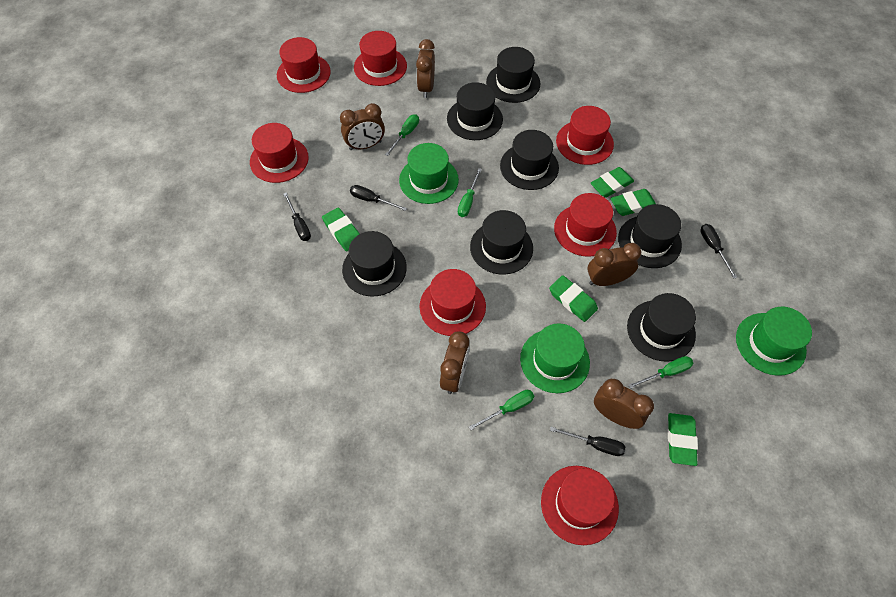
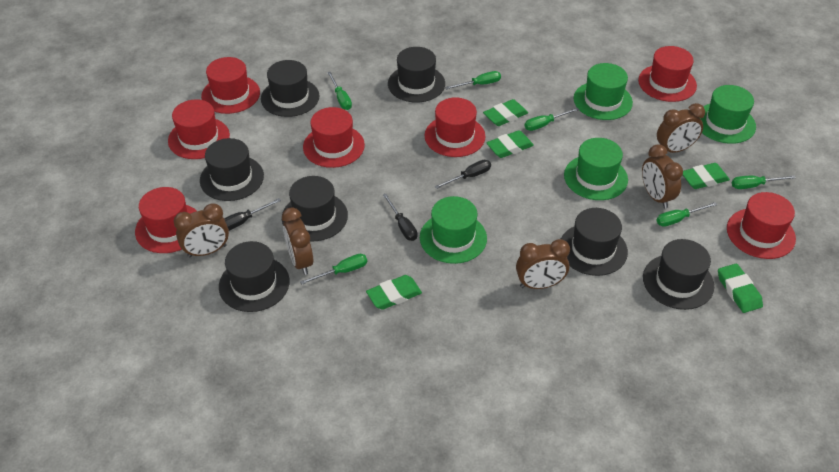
black screwdriver: 4 -> 3
green hat: 3 -> 4
green screwdriver: 4 -> 6

